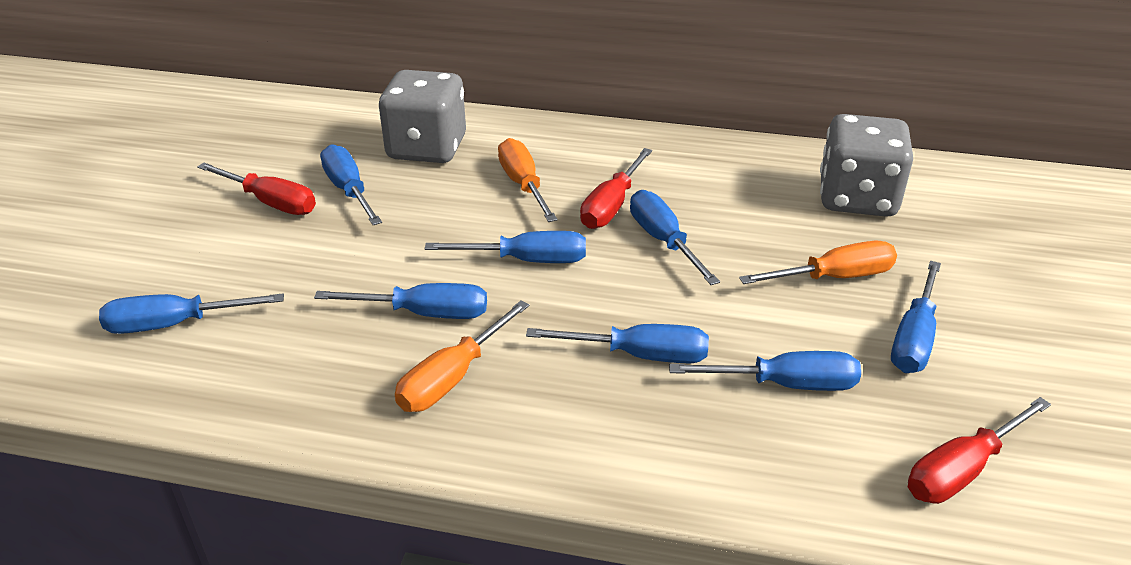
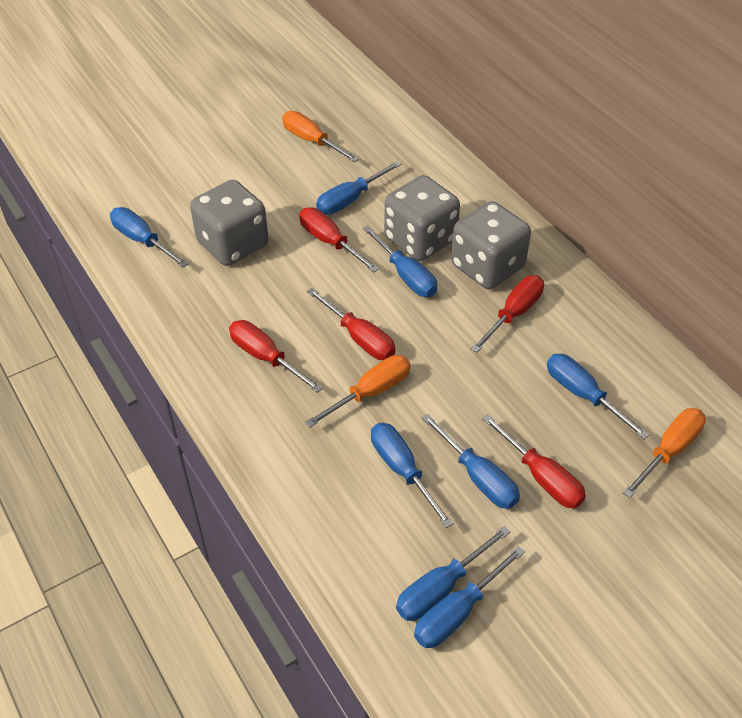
grey dice: 2 -> 3
red screwdriver: 3 -> 5

